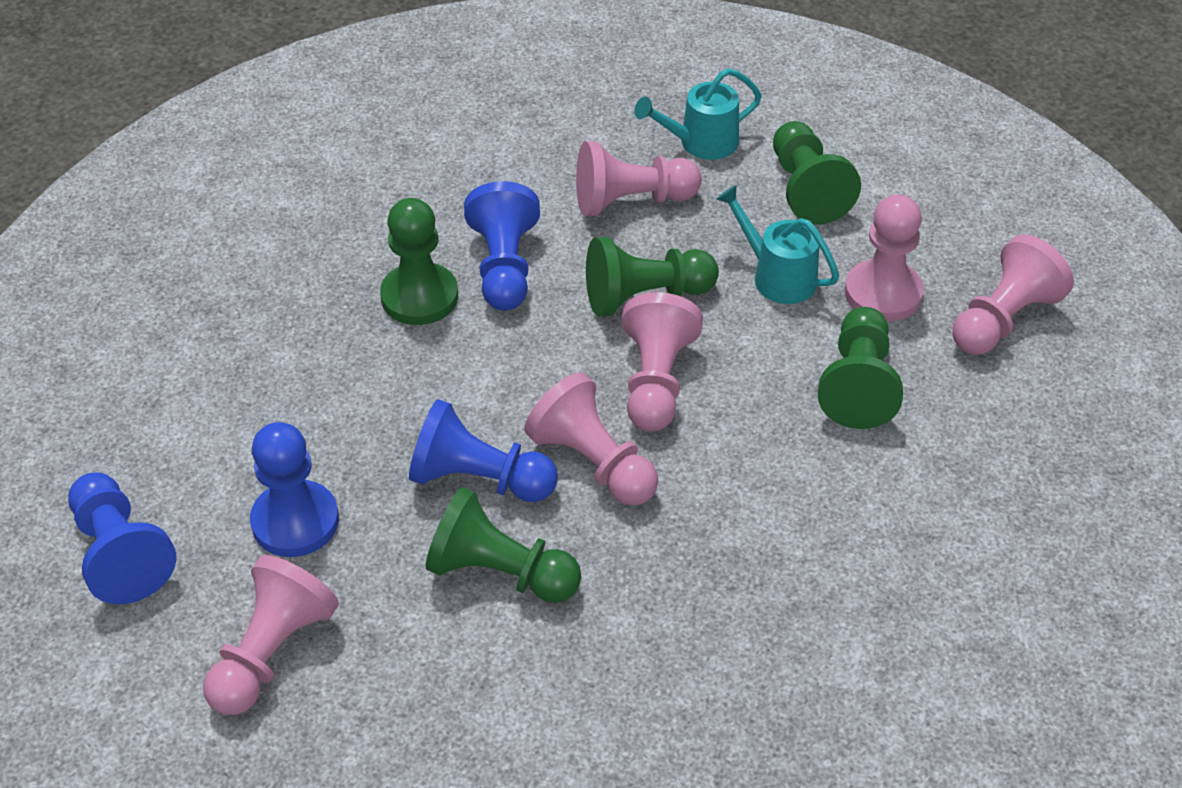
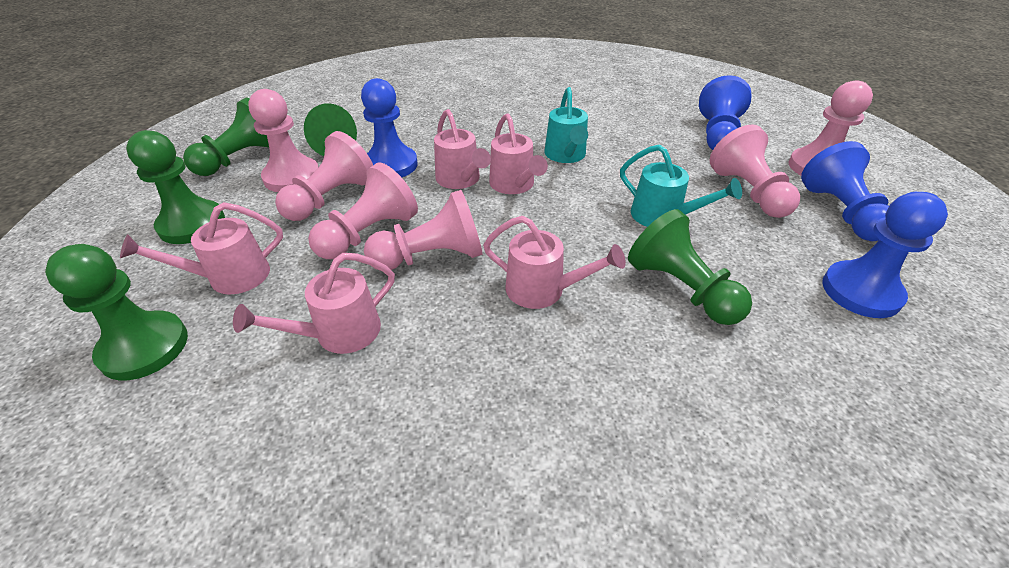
green cone: 0 -> 1
green pawn: 5 -> 4
pink watering can: 0 -> 5

